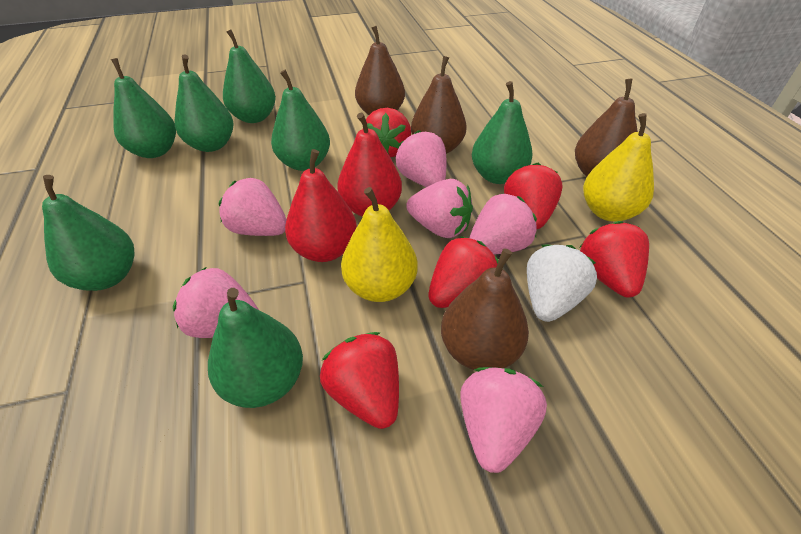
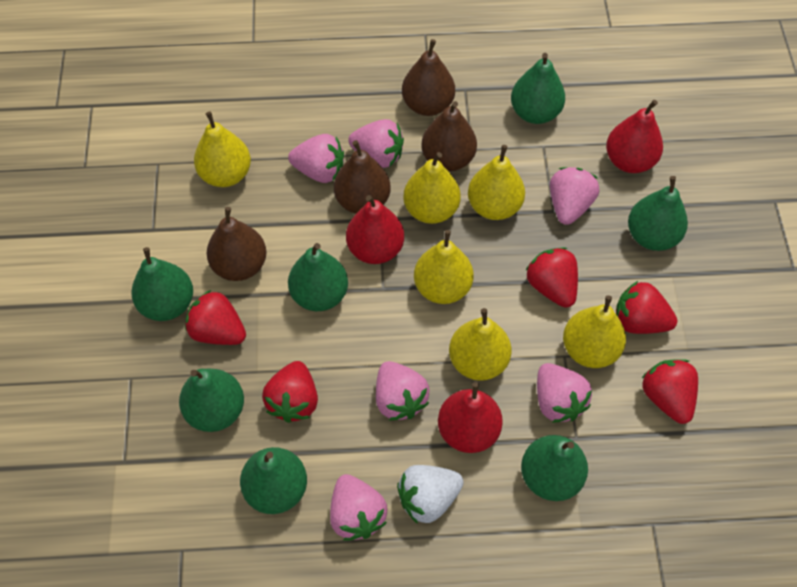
red pear: 2 -> 3
yellow pear: 2 -> 6

